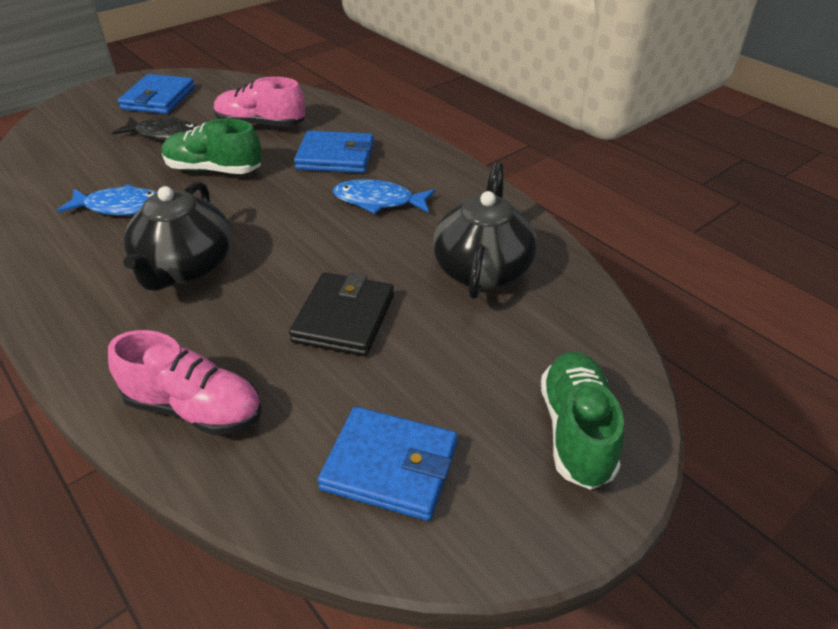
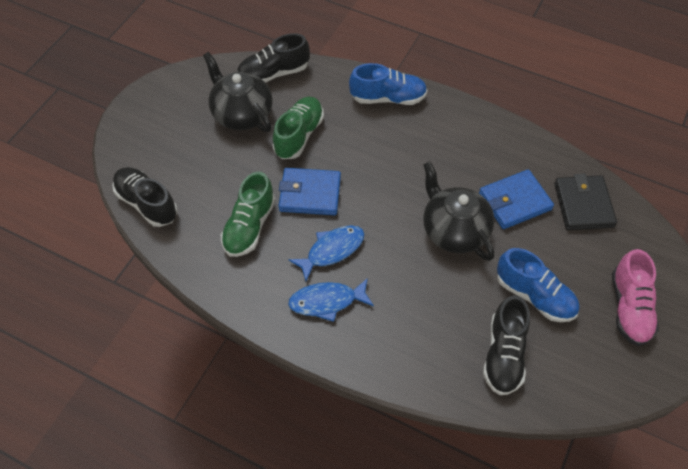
black fish: 1 -> 0
black shoe: 0 -> 3
blue shoe: 0 -> 2
blue wallet: 3 -> 2
pink shoe: 2 -> 1

